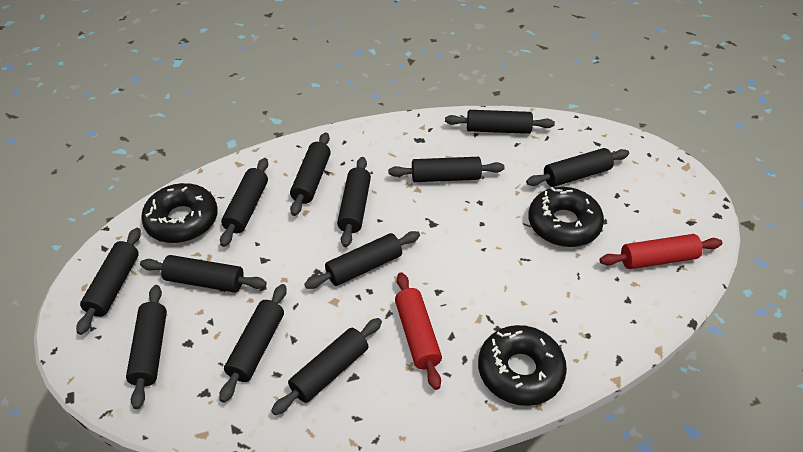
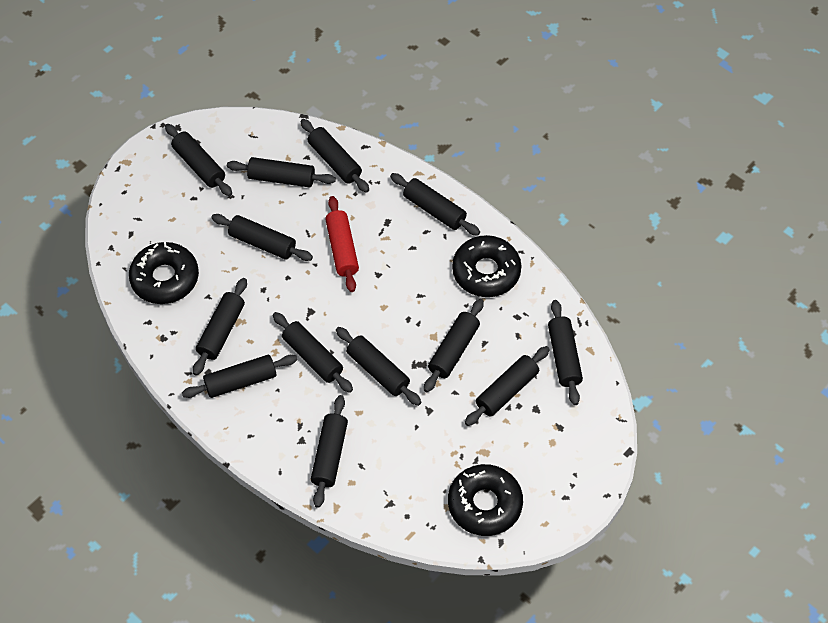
black rolling pin: 12 -> 13
red rolling pin: 2 -> 1

